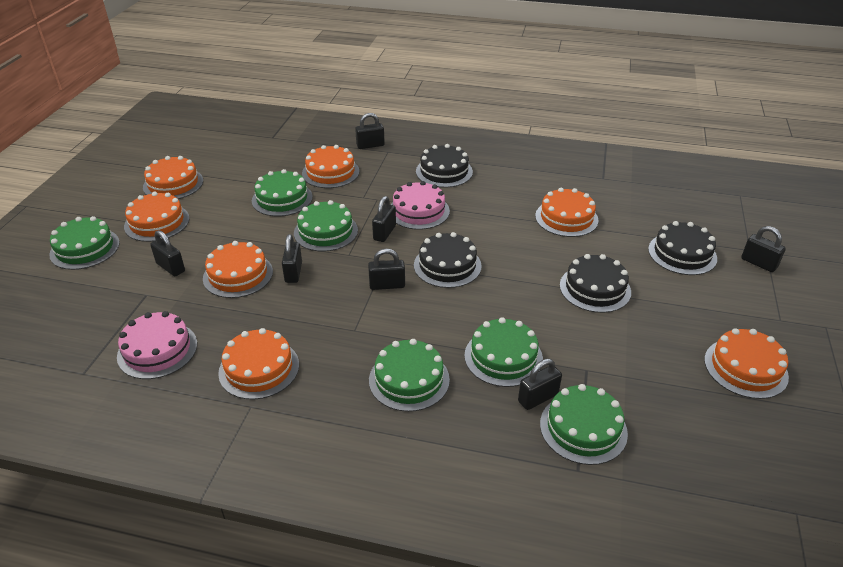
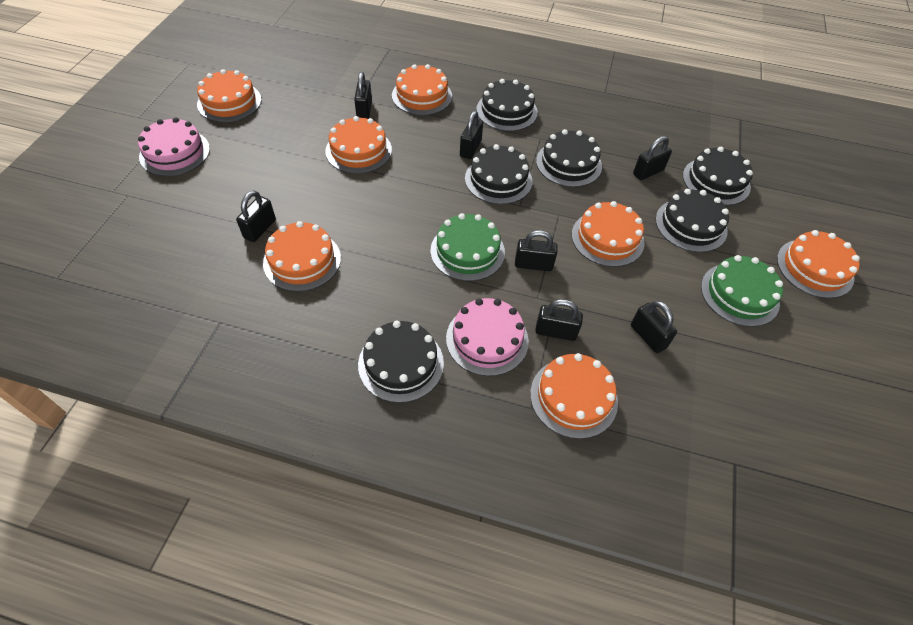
black cake: 4 -> 6
green cake: 6 -> 2

